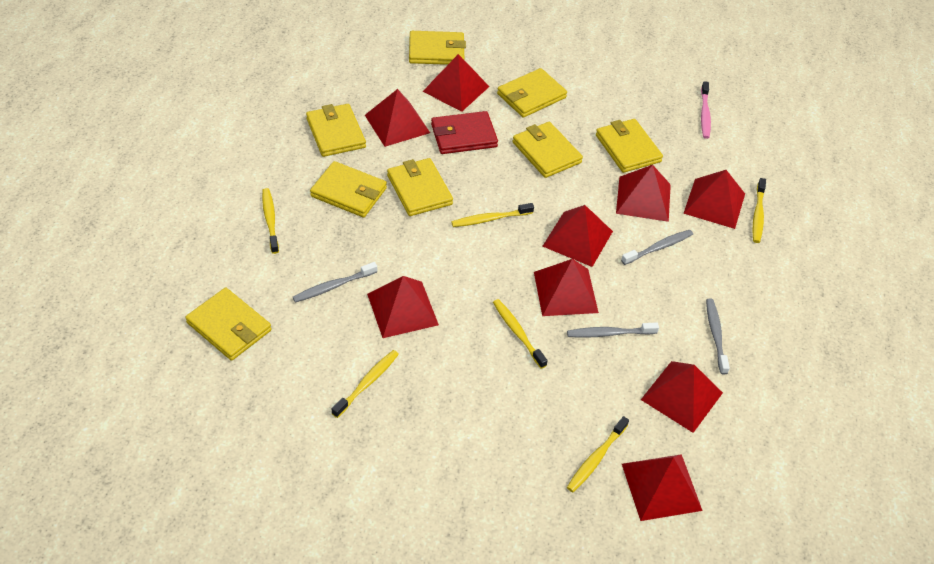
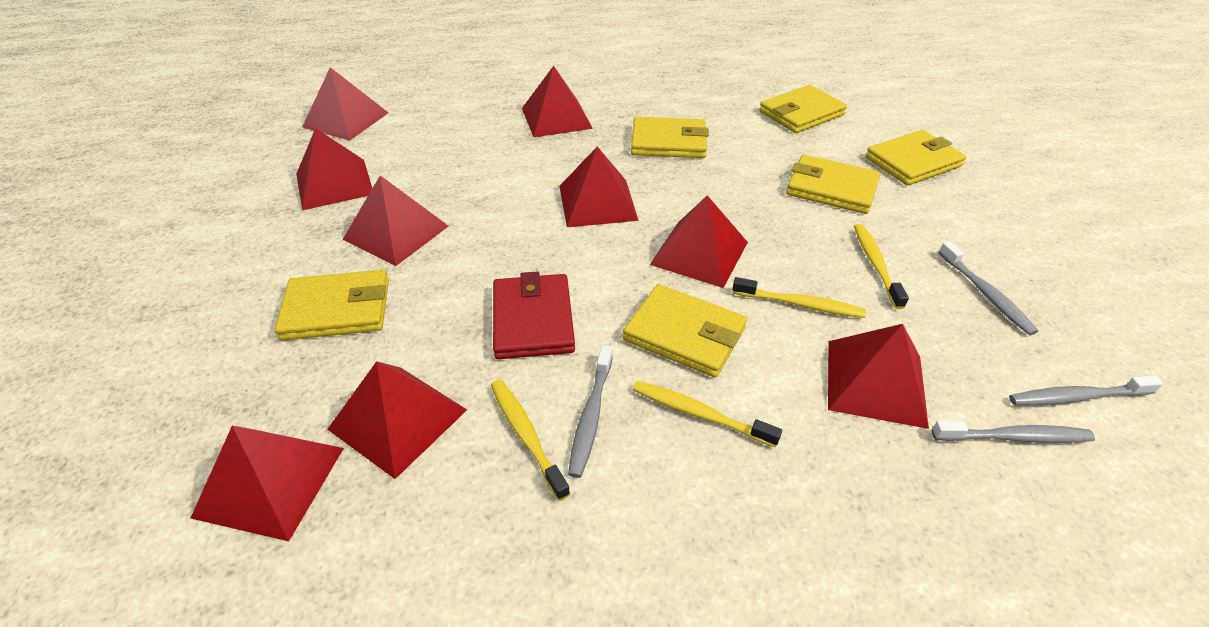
pink toothbrush: 1 -> 0
yellow toothbrush: 6 -> 4
yellow wallet: 8 -> 6

